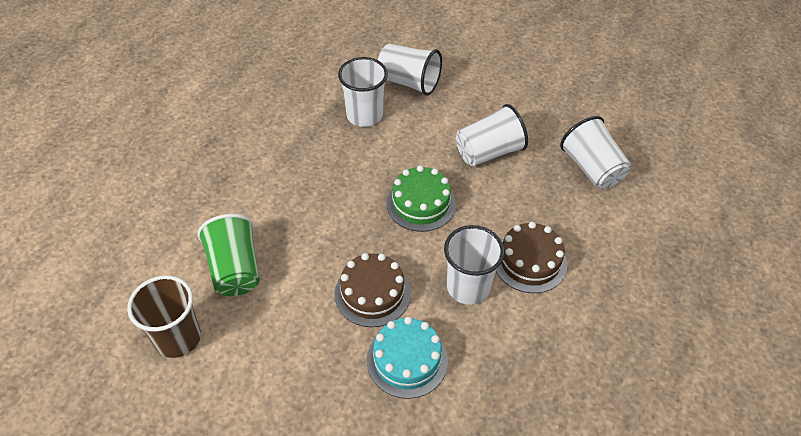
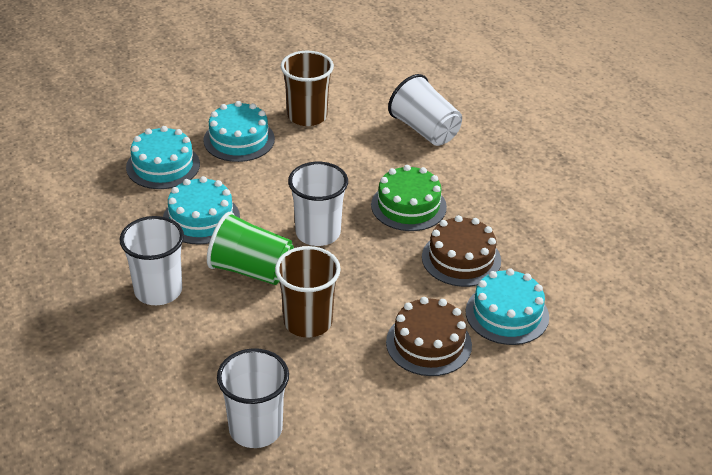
brown cup: 1 -> 2
turquoise cake: 1 -> 4
white cup: 5 -> 4

